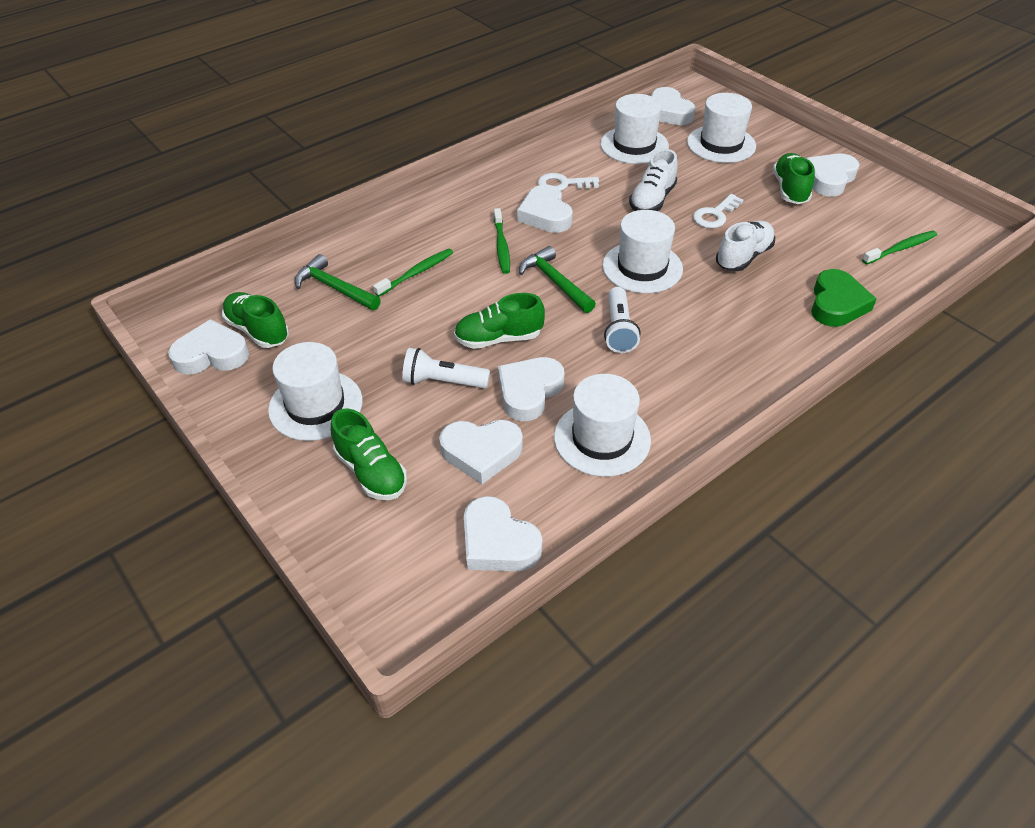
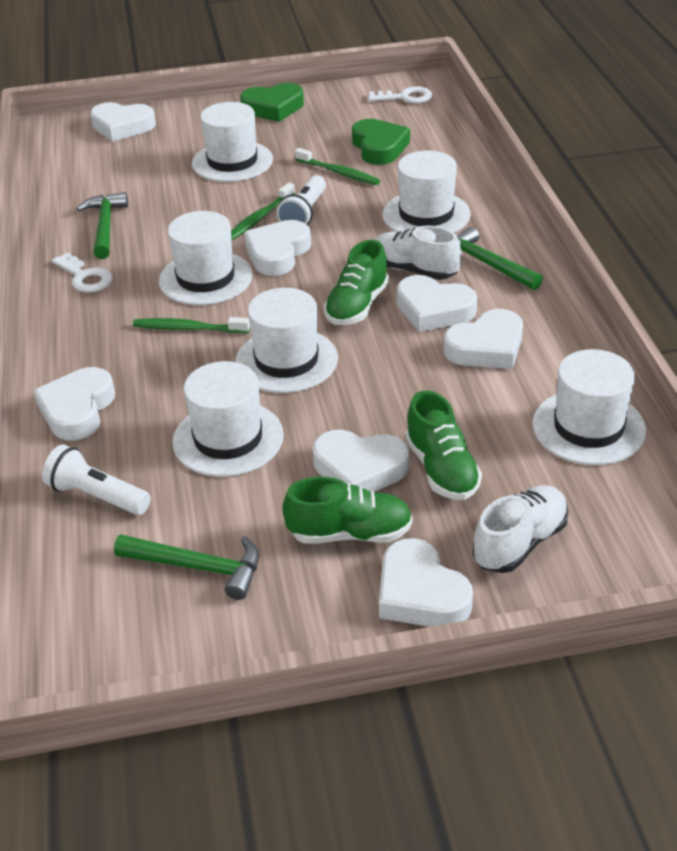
green hammer: 2 -> 3
green heart: 1 -> 2
green shoe: 4 -> 3
white hat: 5 -> 6

